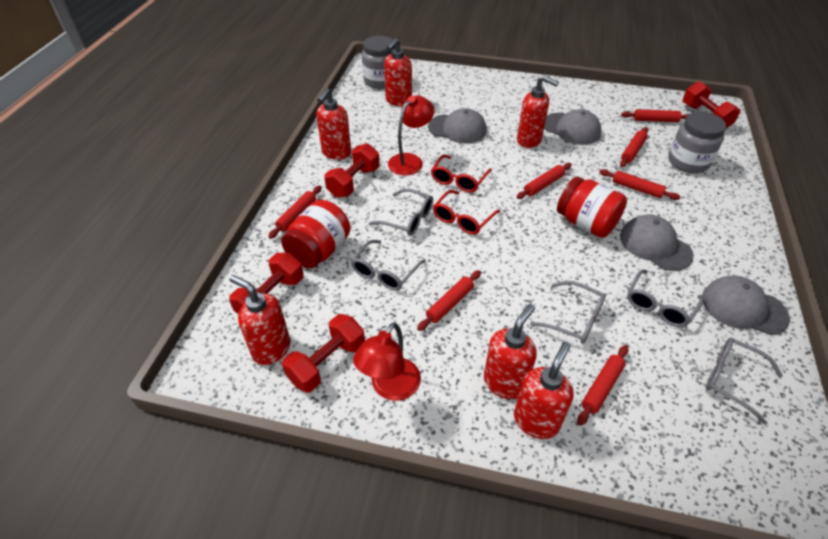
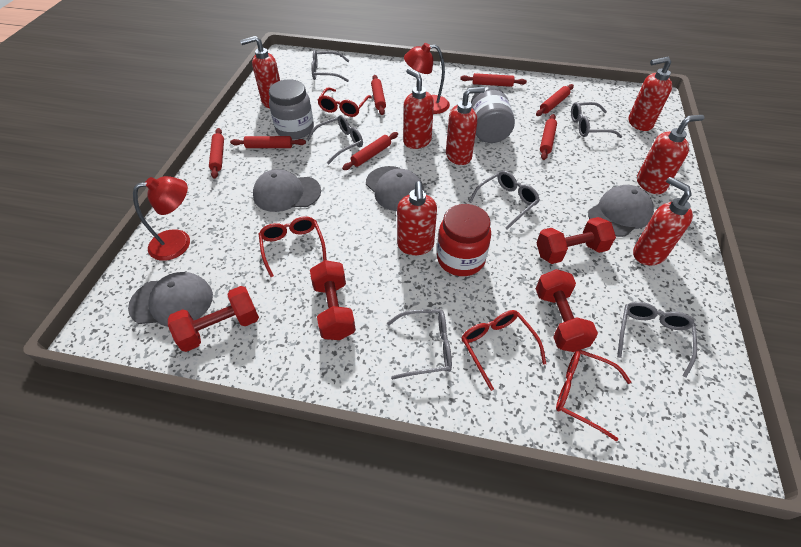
grey glasses: 5 -> 6
red glasses: 2 -> 4
red jar: 2 -> 1
red soap dispenser: 6 -> 7

